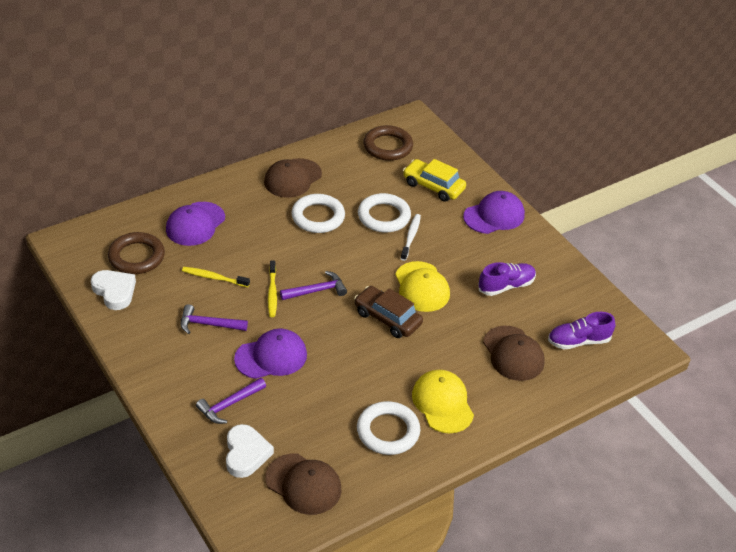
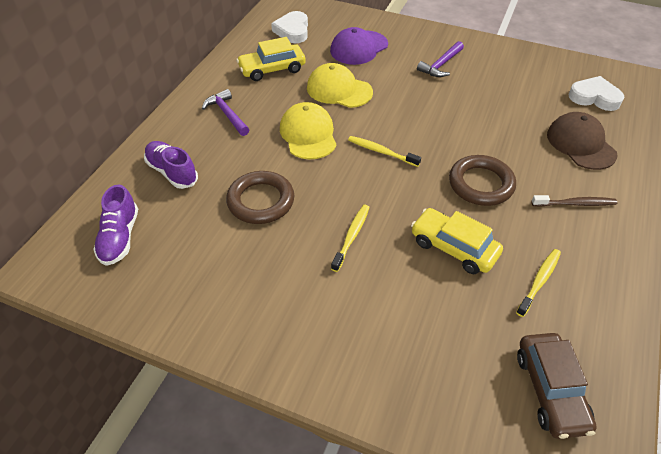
brown cap: 3 -> 1
brown toothbrush: 0 -> 1
purple cap: 3 -> 1
purple hammer: 3 -> 2
white ring: 3 -> 0
white toothbrush: 1 -> 0
yellow car: 1 -> 2
yellow toothbrush: 2 -> 3

